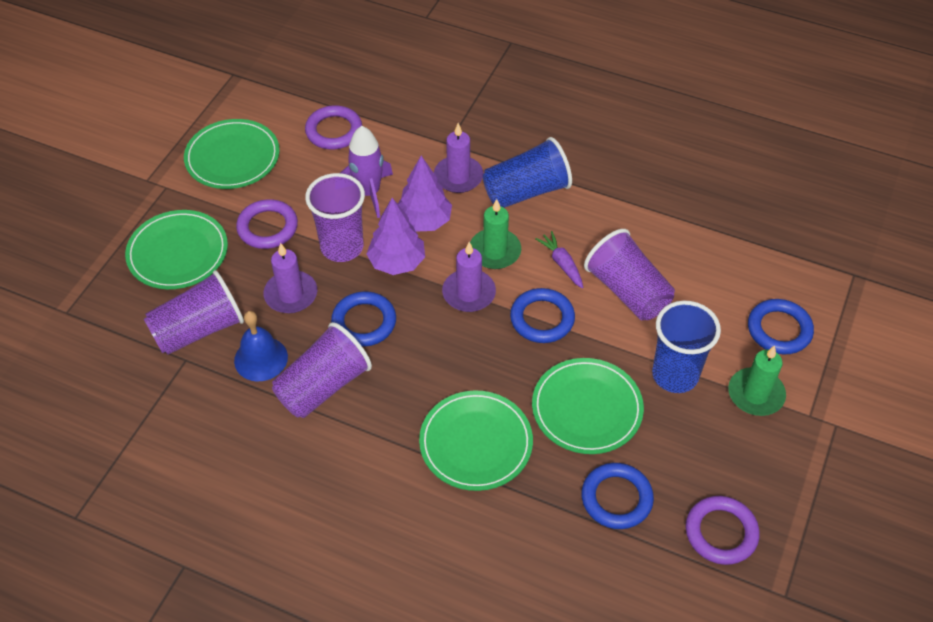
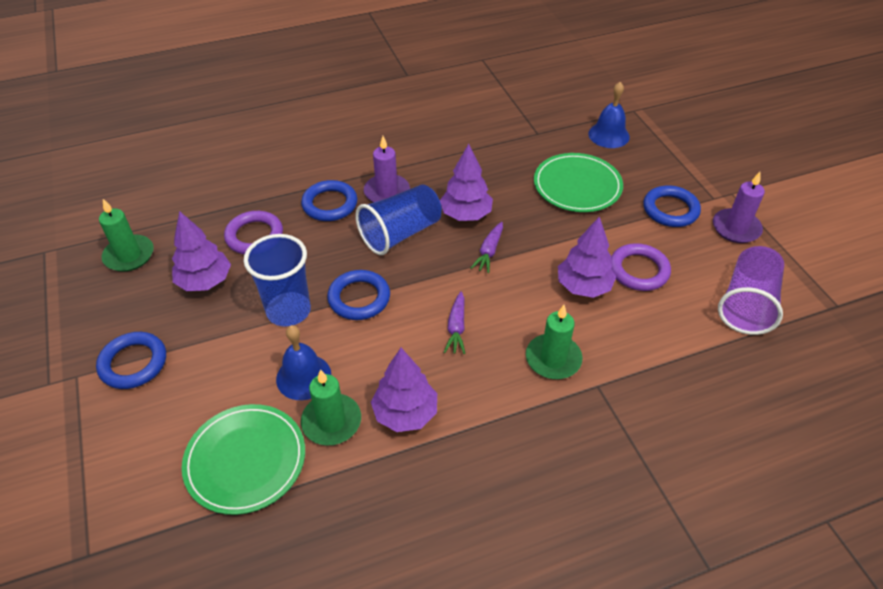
blue bell: 1 -> 2
green candle: 2 -> 3
green plate: 4 -> 2
purple candle: 3 -> 2
purple carrot: 1 -> 2
purple cup: 4 -> 1
purple ring: 3 -> 2
purple rocket: 1 -> 0
purple tree: 2 -> 4

